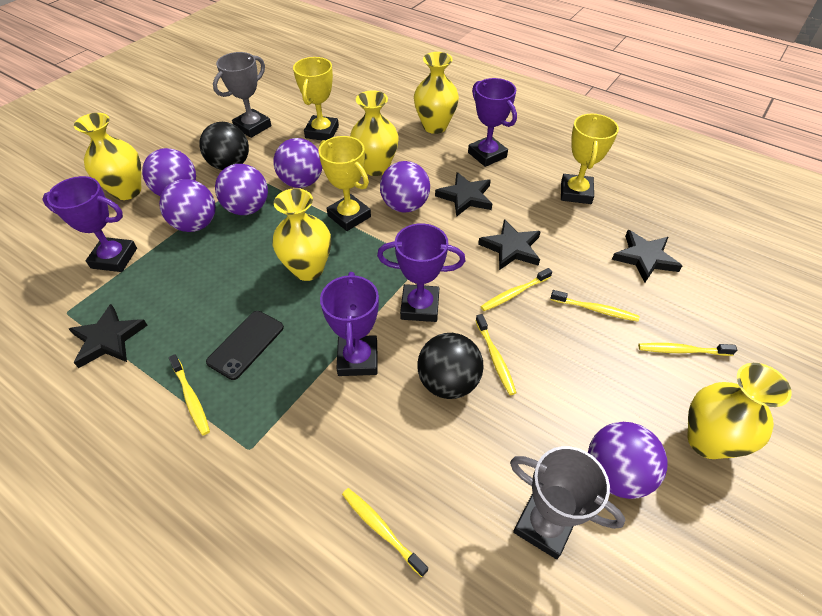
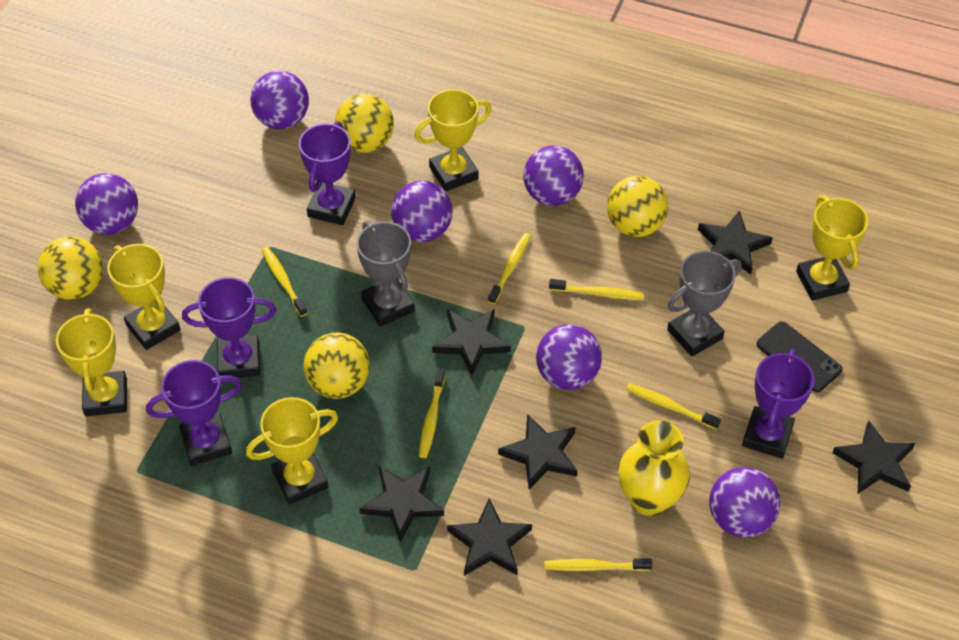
black ball: 2 -> 0
black star: 4 -> 6
yellow ball: 0 -> 4
yellow trophy: 3 -> 5
yellow vase: 5 -> 1

